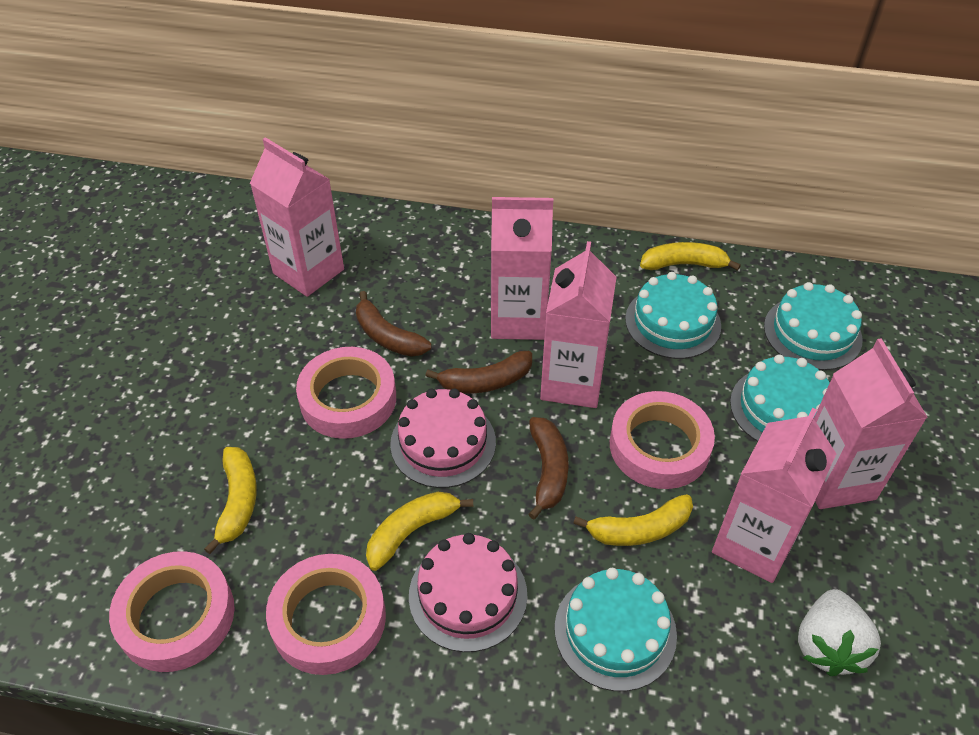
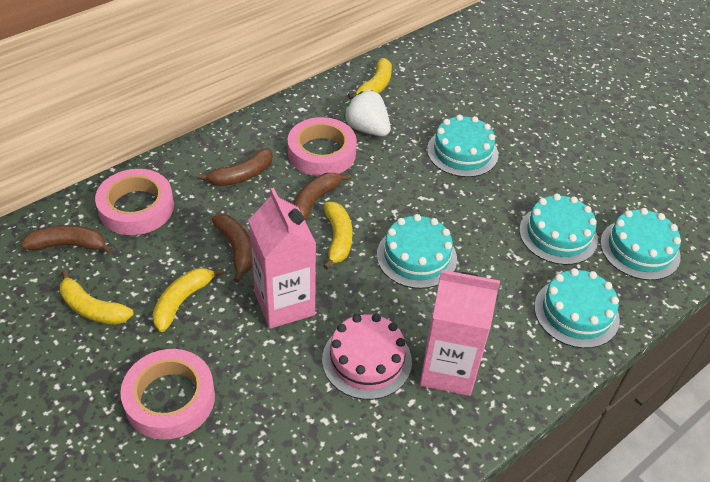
brown banana: 3 -> 4
pink cake: 2 -> 1
pink carton: 5 -> 2
pink tape: 4 -> 3
turquoise cake: 4 -> 5

